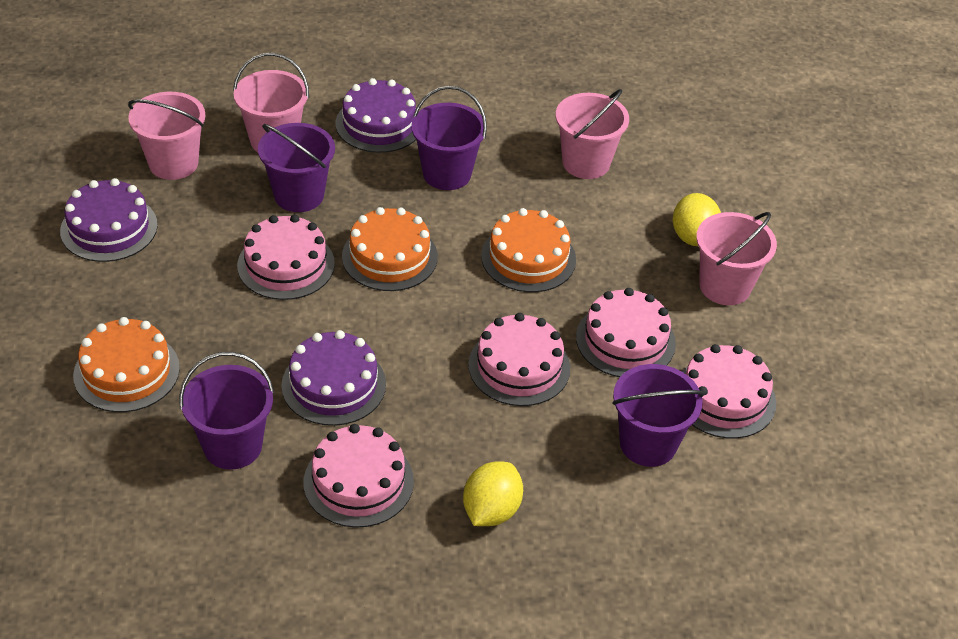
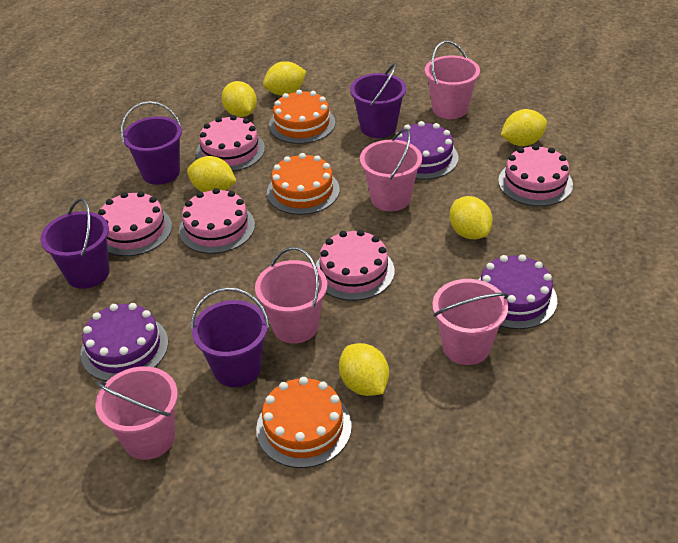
pink bucket: 4 -> 5
yellow lemon: 2 -> 6

